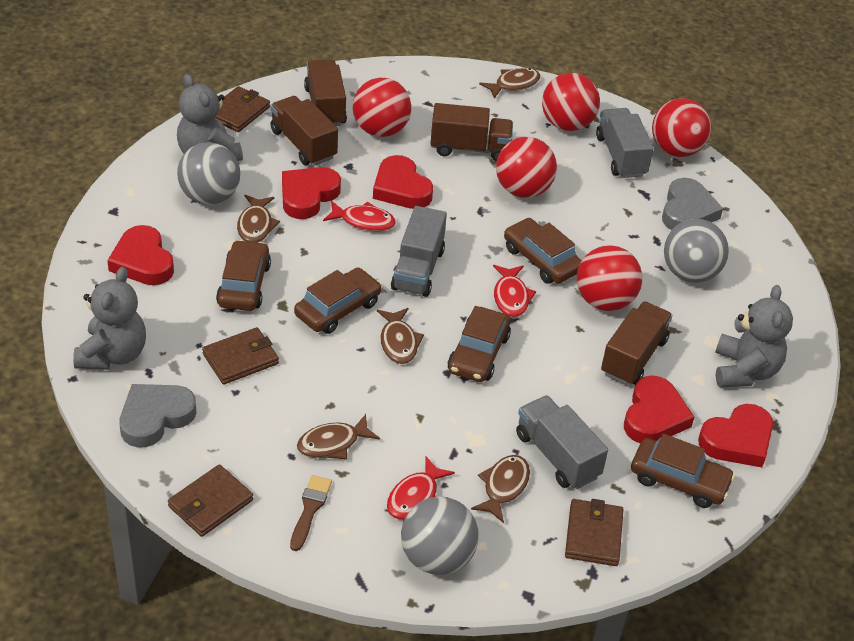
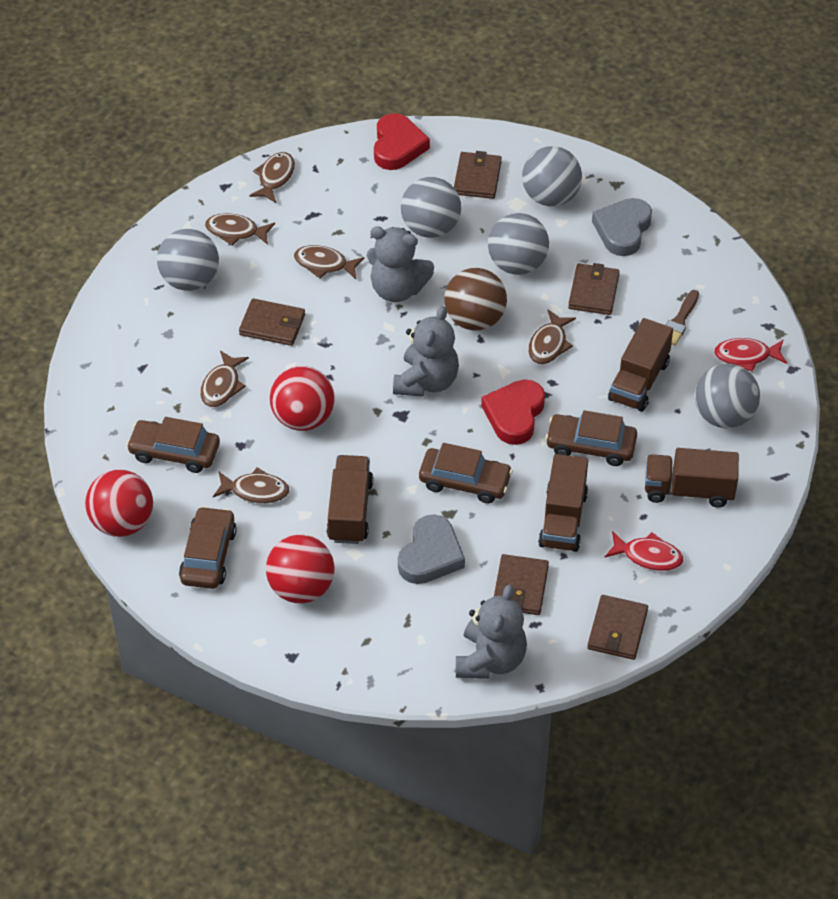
brown ball: 0 -> 1
brown car: 5 -> 4
brown fish: 5 -> 6
brown wallet: 4 -> 5
grey ball: 3 -> 5
grey truck: 3 -> 0
red ball: 5 -> 3
red fish: 3 -> 2
red heart: 5 -> 2

